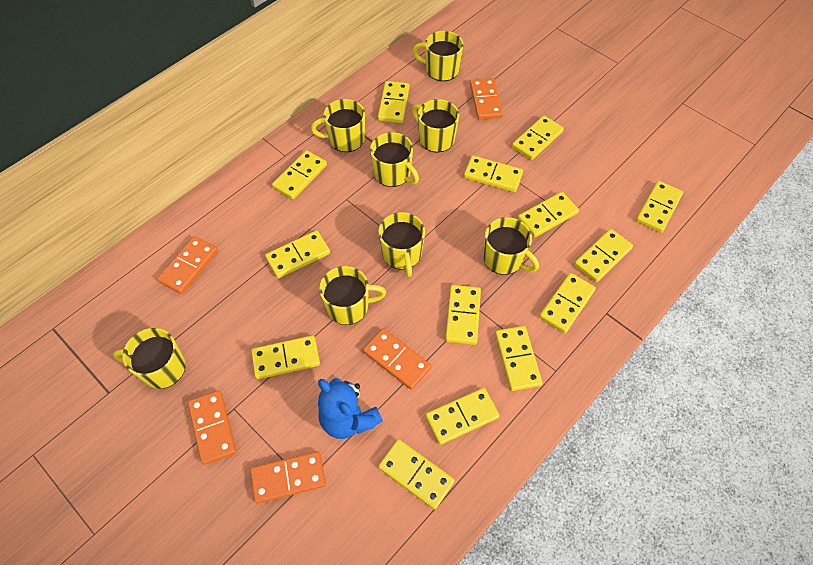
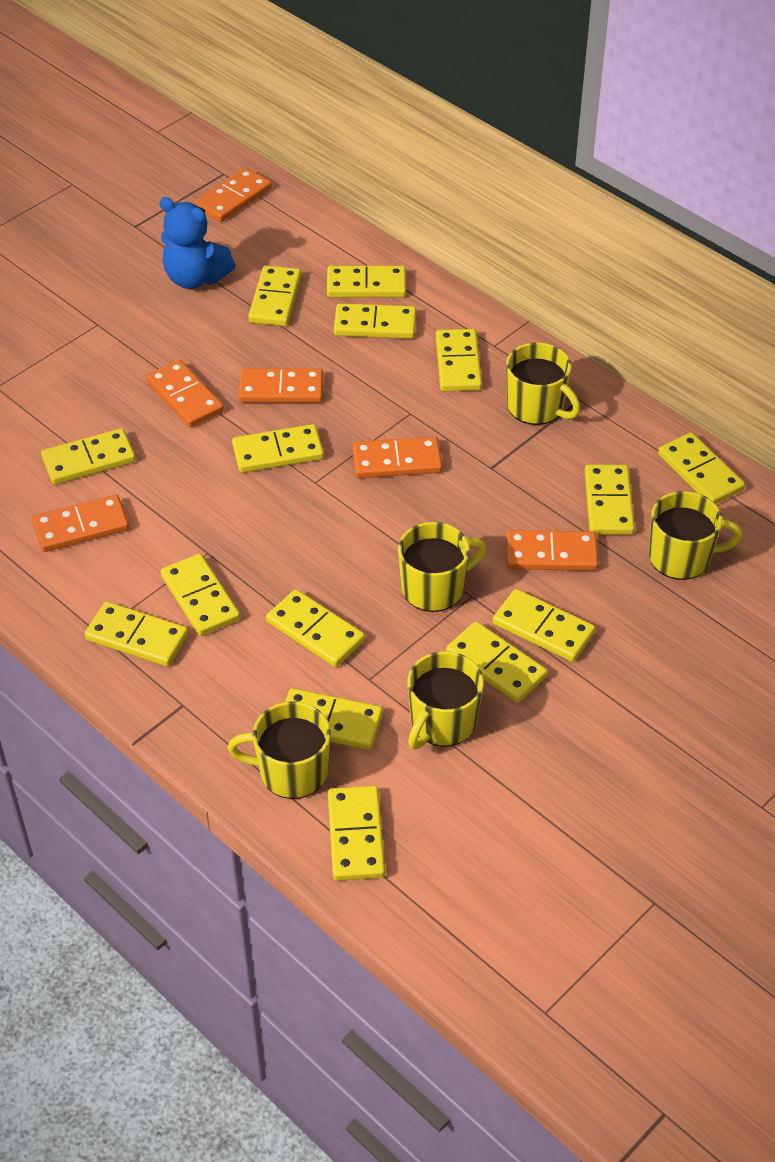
orange domino: 5 -> 6
yellow domino: 14 -> 15
yellow mug: 8 -> 5

